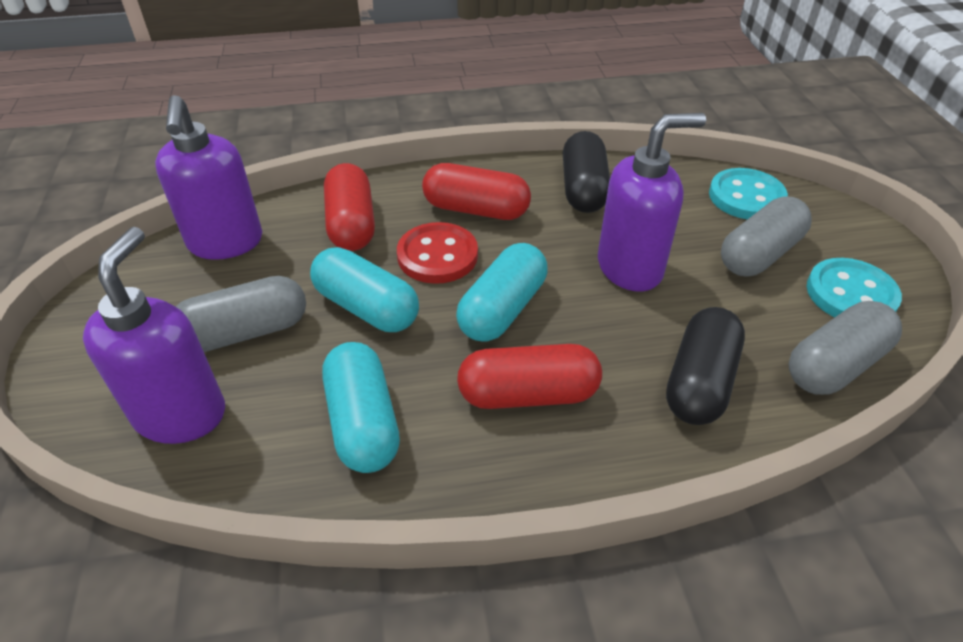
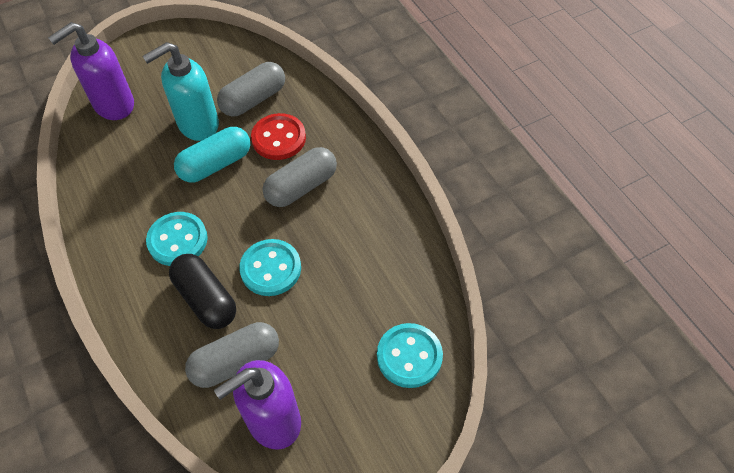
black capsule: 2 -> 1
purple soap dispenser: 3 -> 2
red capsule: 3 -> 0
turquoise button: 2 -> 3
turquoise capsule: 3 -> 1
turquoise soap dispenser: 0 -> 1

